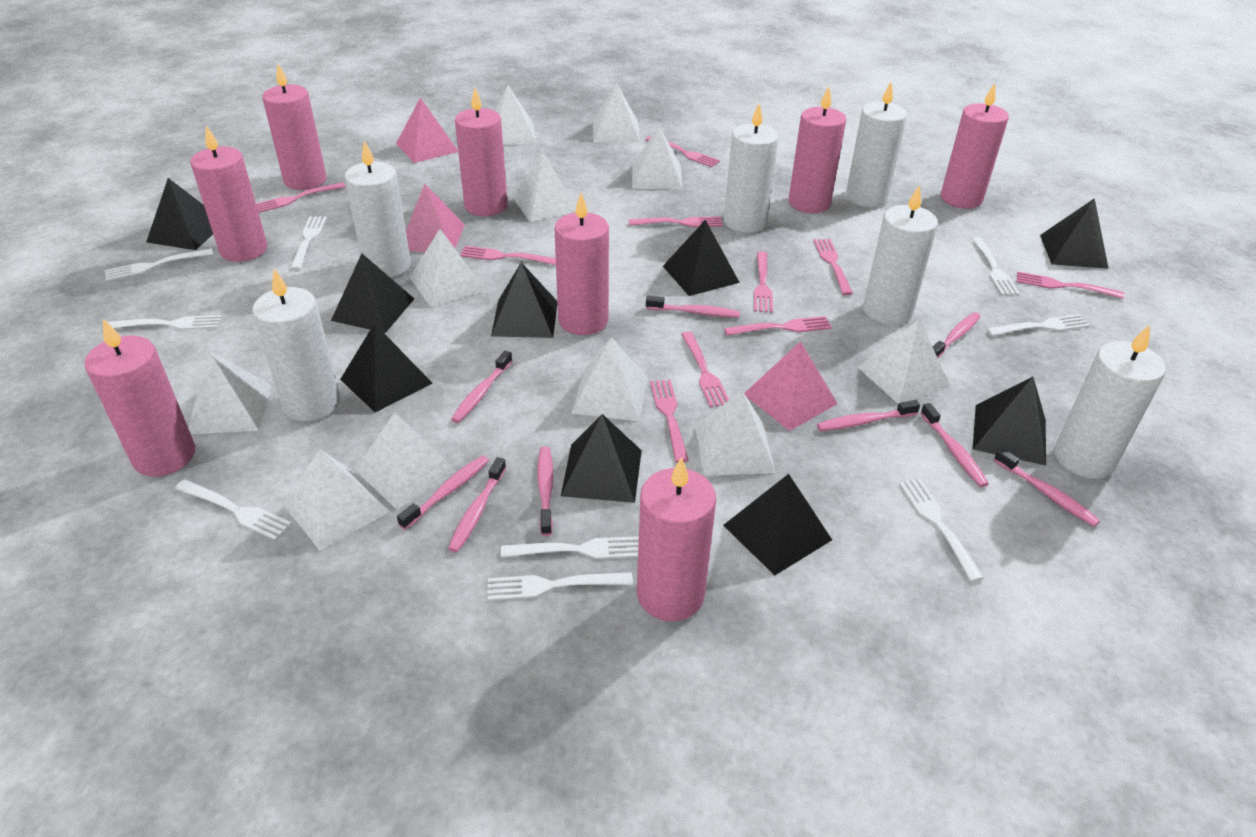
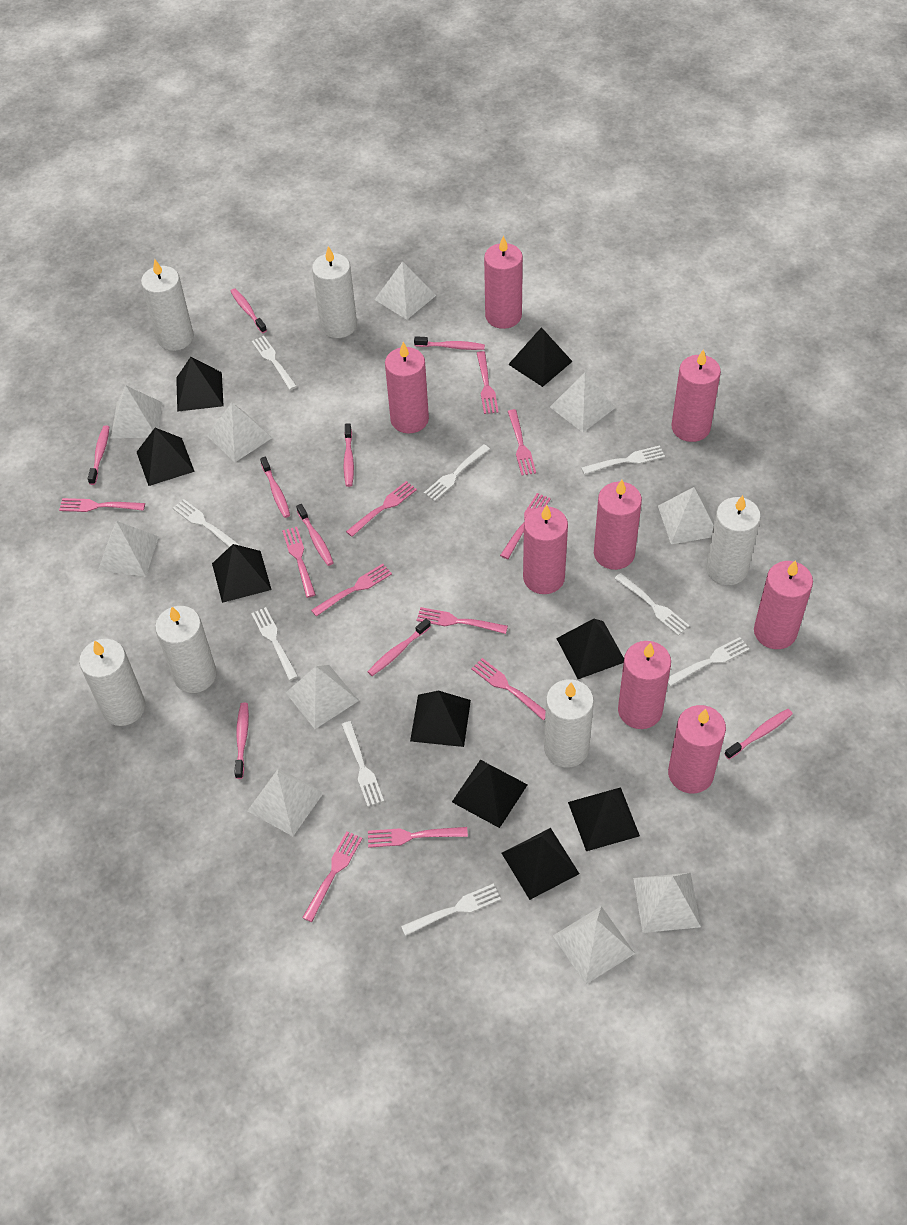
pink fork: 10 -> 11
pink pyramid: 3 -> 0
white pyramid: 11 -> 10

